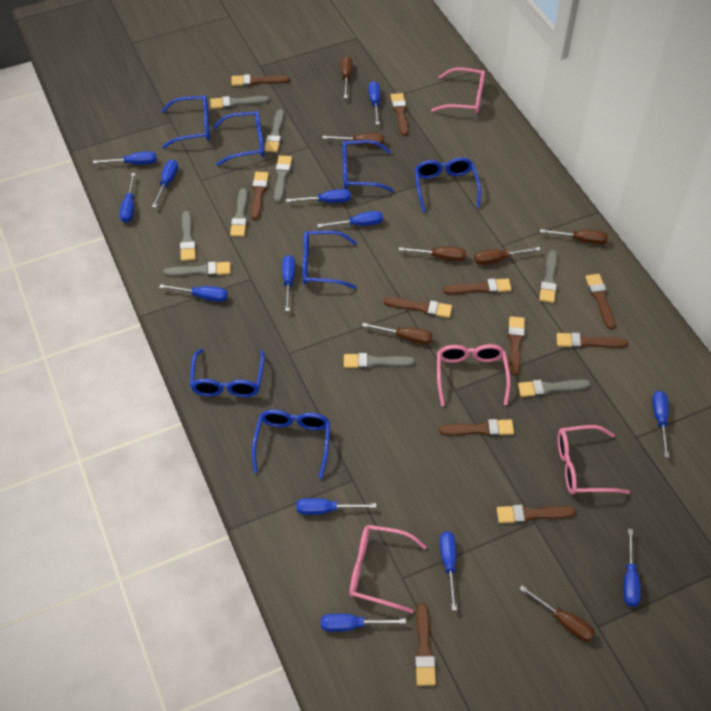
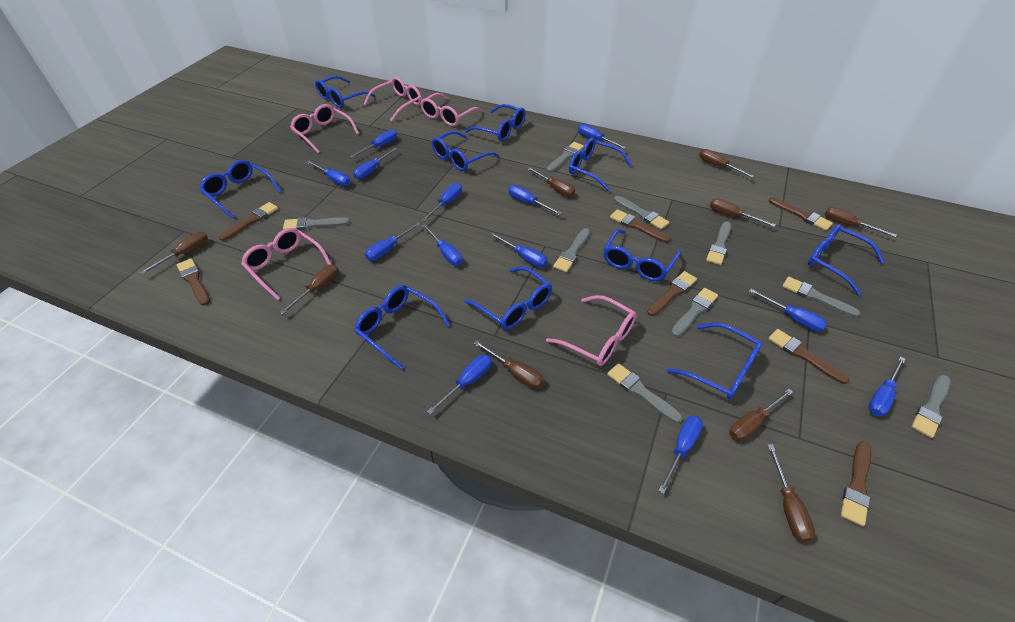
blue glasses: 7 -> 10
brown brush: 11 -> 7
brown screwdriver: 7 -> 9
pink glasses: 4 -> 5

